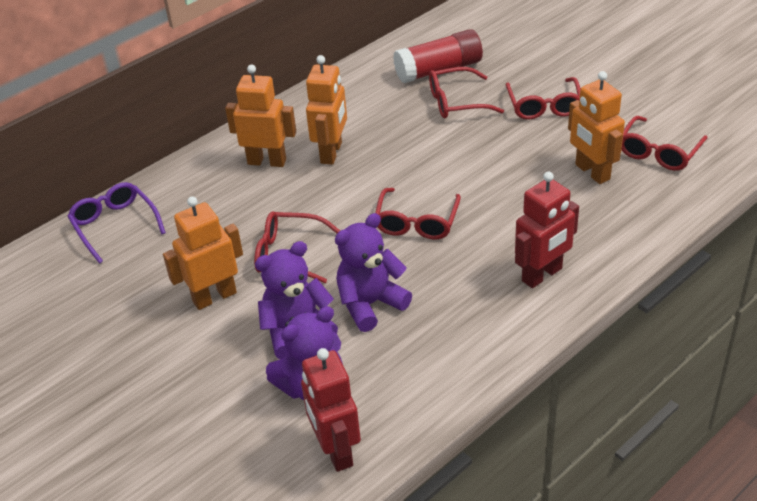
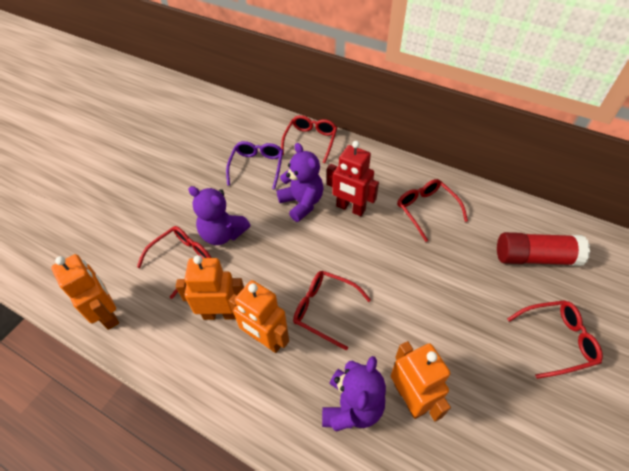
red robot: 2 -> 1

